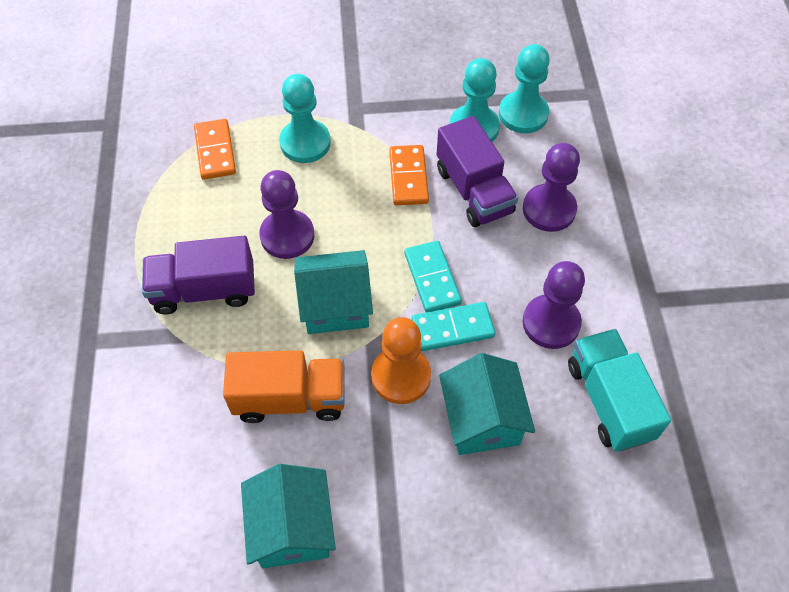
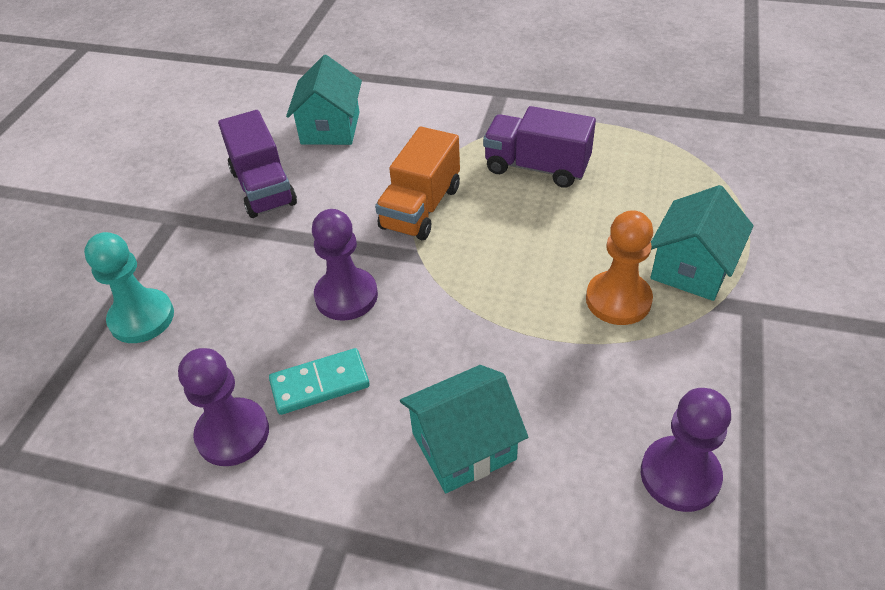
orange domino: 2 -> 0
turquoise domino: 2 -> 1
turquoise pawn: 3 -> 1
turquoise truck: 1 -> 0

